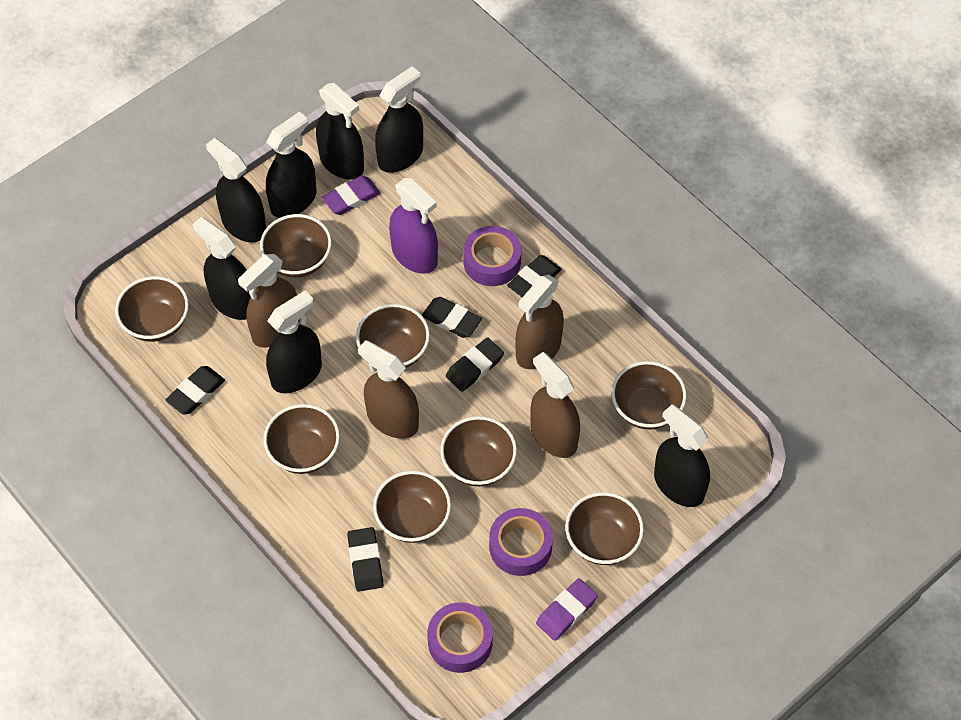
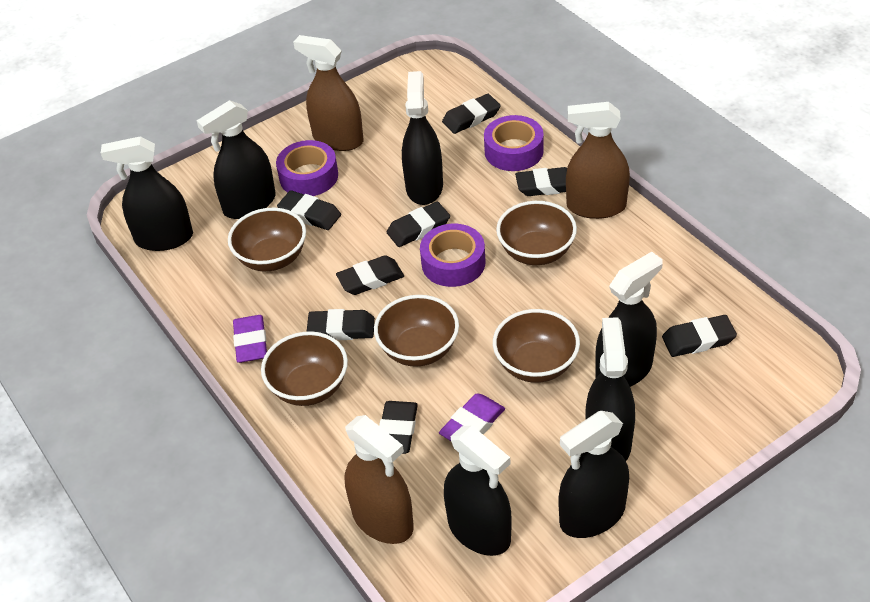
black eraser: 5 -> 8
brown bowl: 8 -> 5
brown spray bottle: 4 -> 3
purple spray bottle: 1 -> 0

